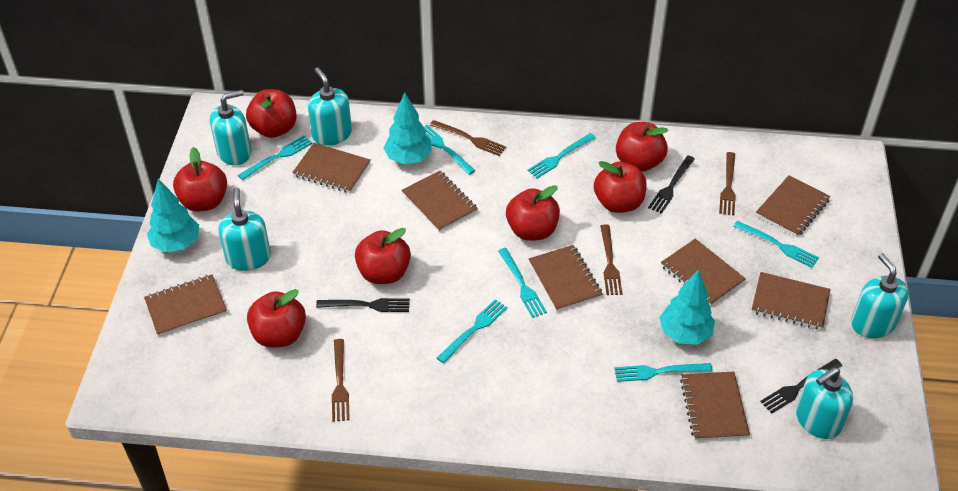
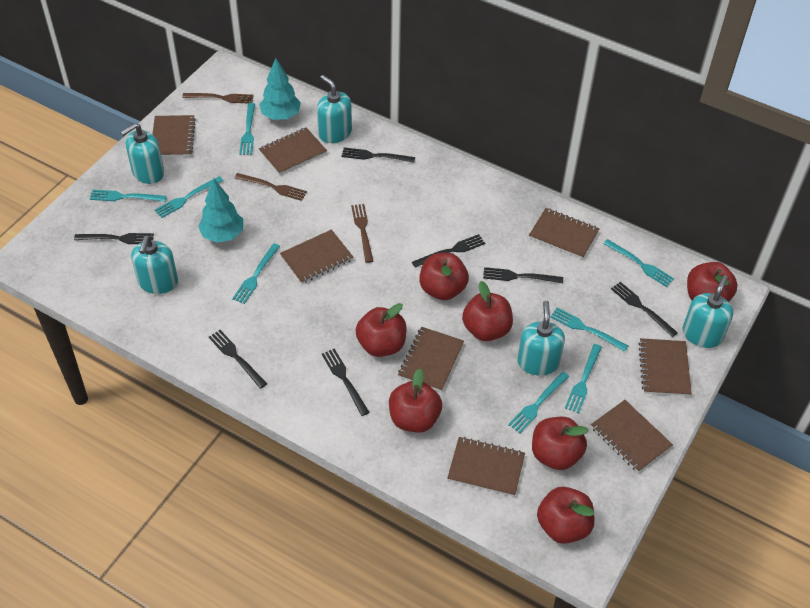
black fork: 3 -> 7
brown fork: 4 -> 3
turquoise fork: 7 -> 8
turquoise tree: 3 -> 2

